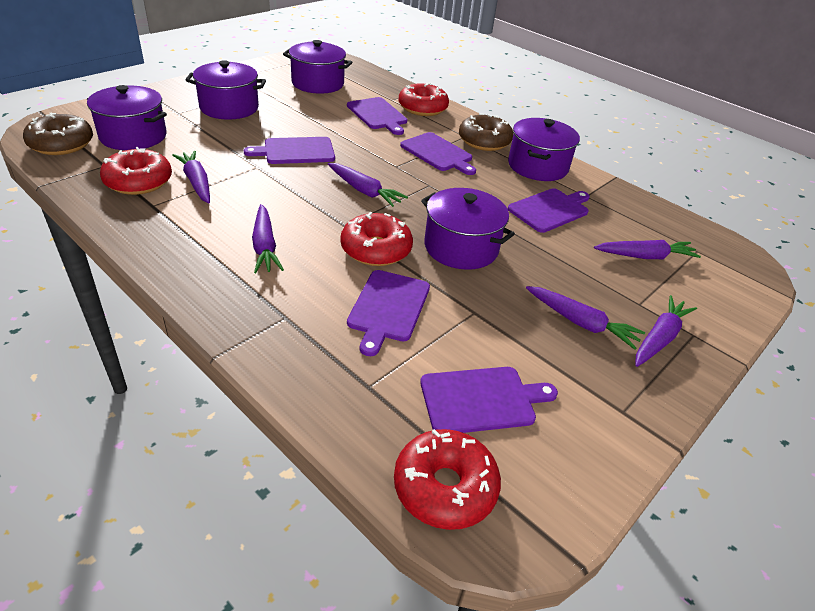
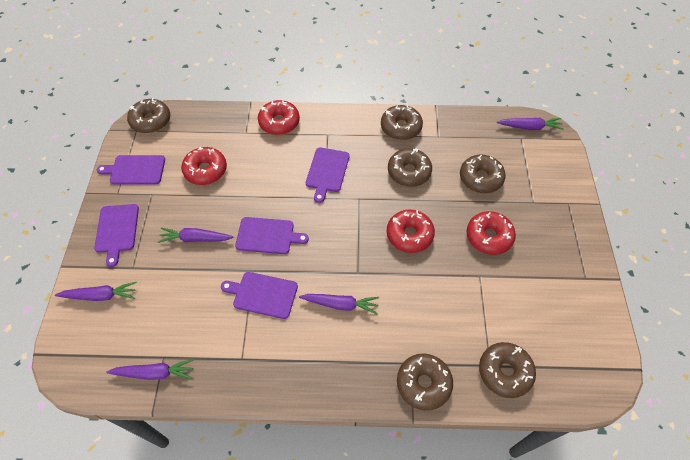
brown donut: 2 -> 6
purple carrot: 6 -> 5
purple cutting board: 6 -> 5
purple pot: 5 -> 0

